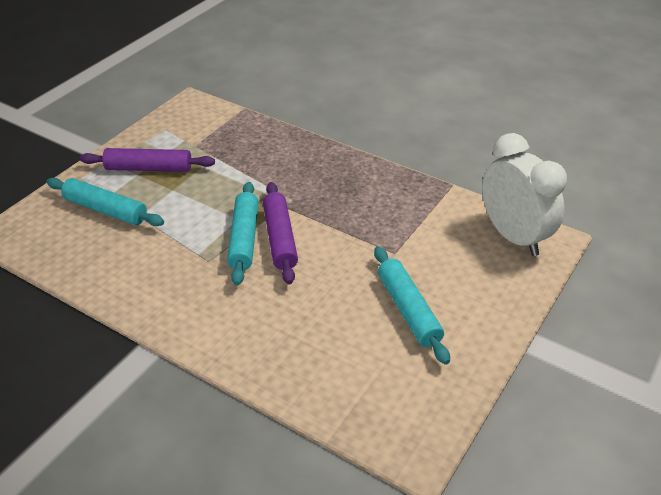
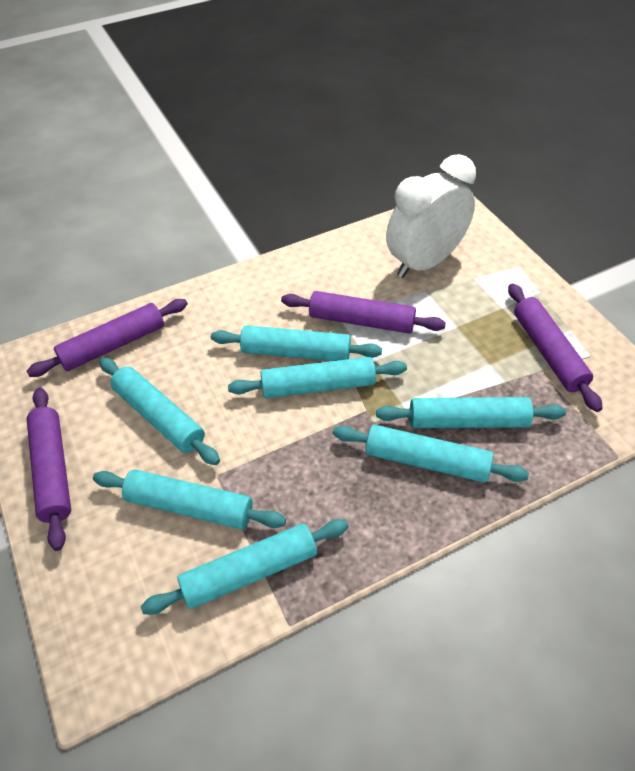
purple rolling pin: 2 -> 4
turquoise rolling pin: 3 -> 7

